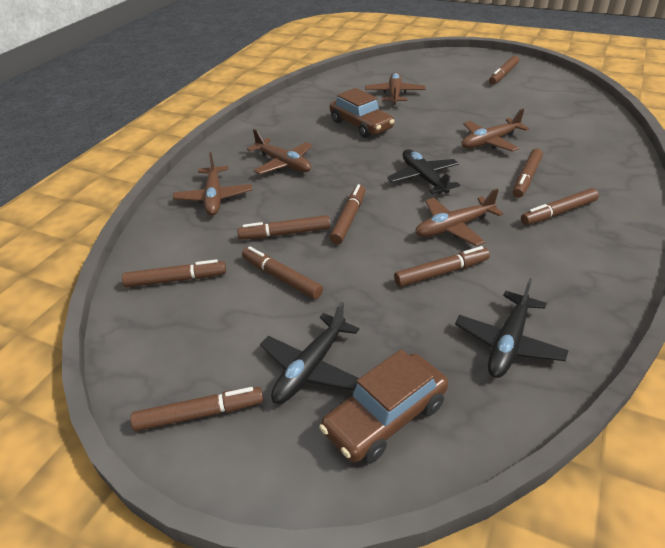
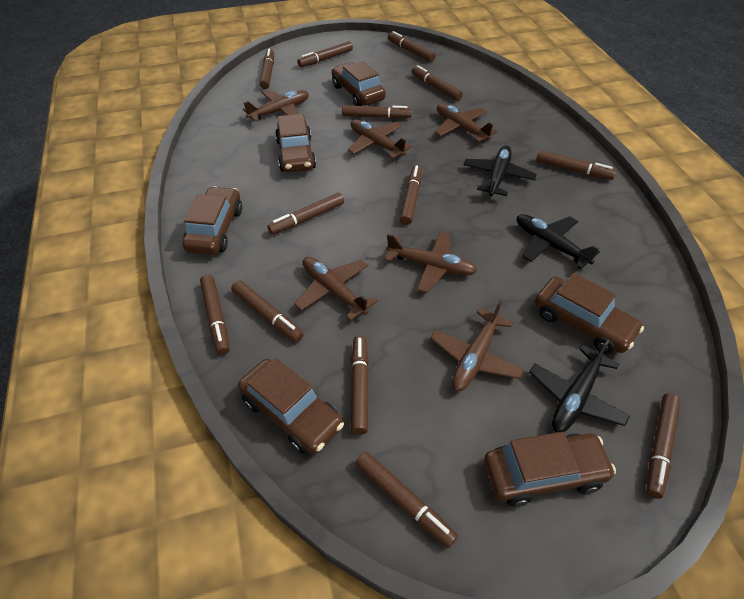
brown car: 2 -> 6
brown marker: 9 -> 13
brown plane: 5 -> 6

